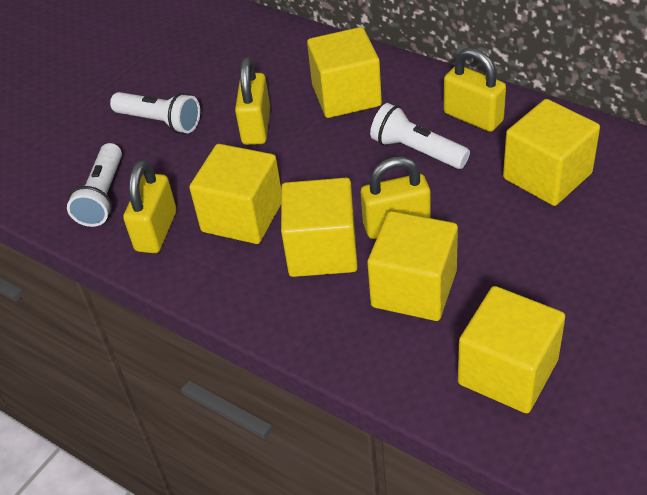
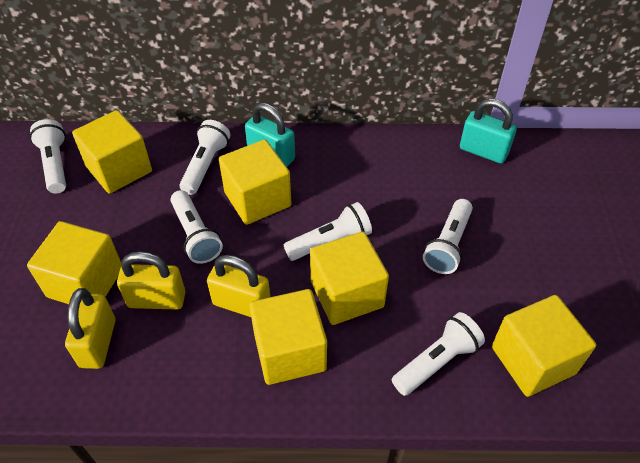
turquoise padlock: 0 -> 2
white flashlight: 3 -> 6
yellow padlock: 4 -> 3

